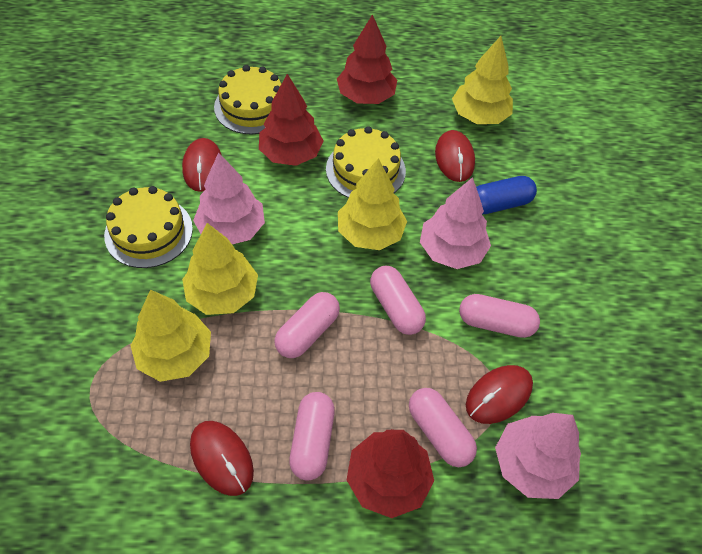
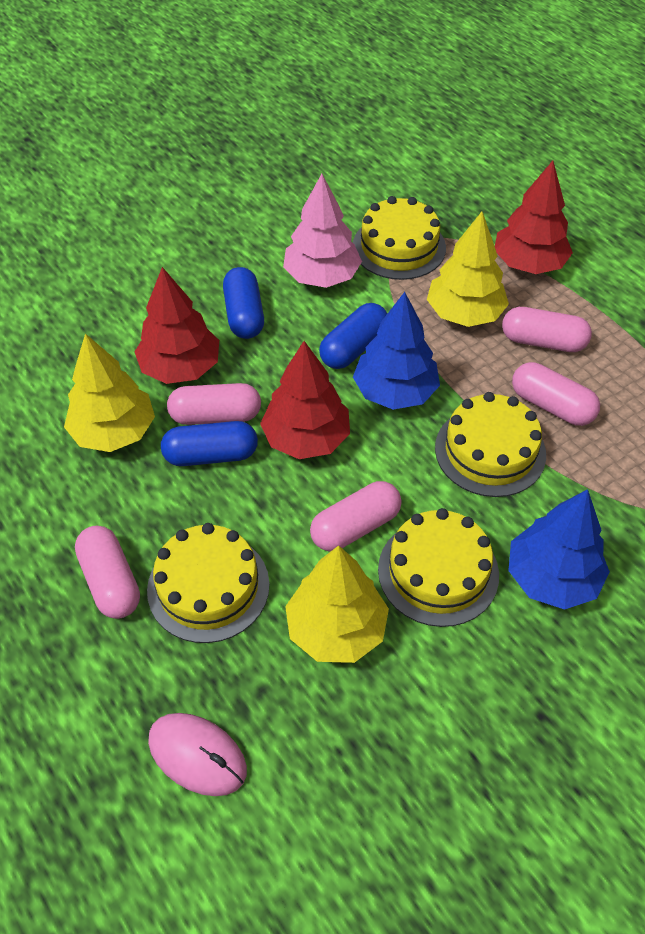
blue capsule: 1 -> 3
blue tree: 0 -> 2
pink mouse: 0 -> 1
pink tree: 3 -> 1
red mouse: 4 -> 0
yellow cake: 3 -> 4
yellow tree: 4 -> 3

